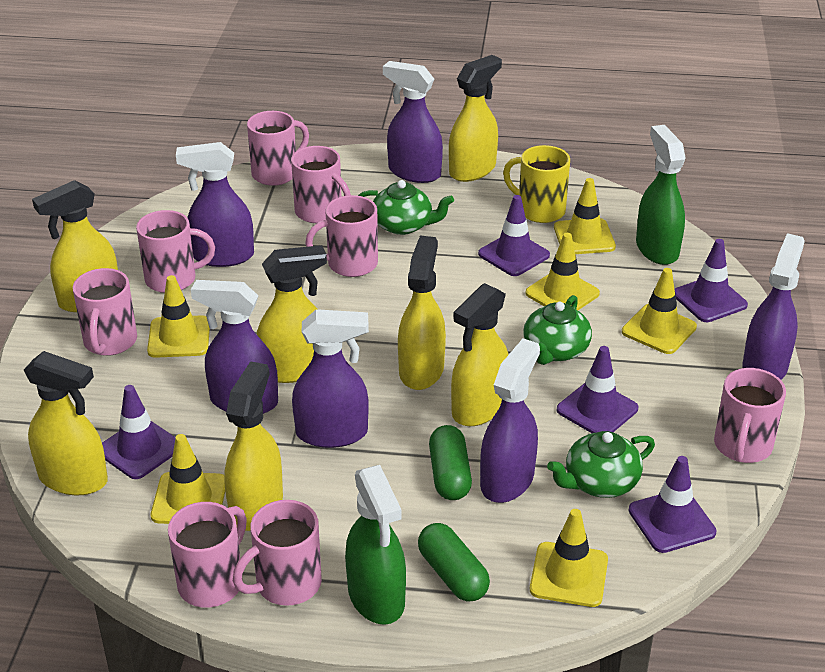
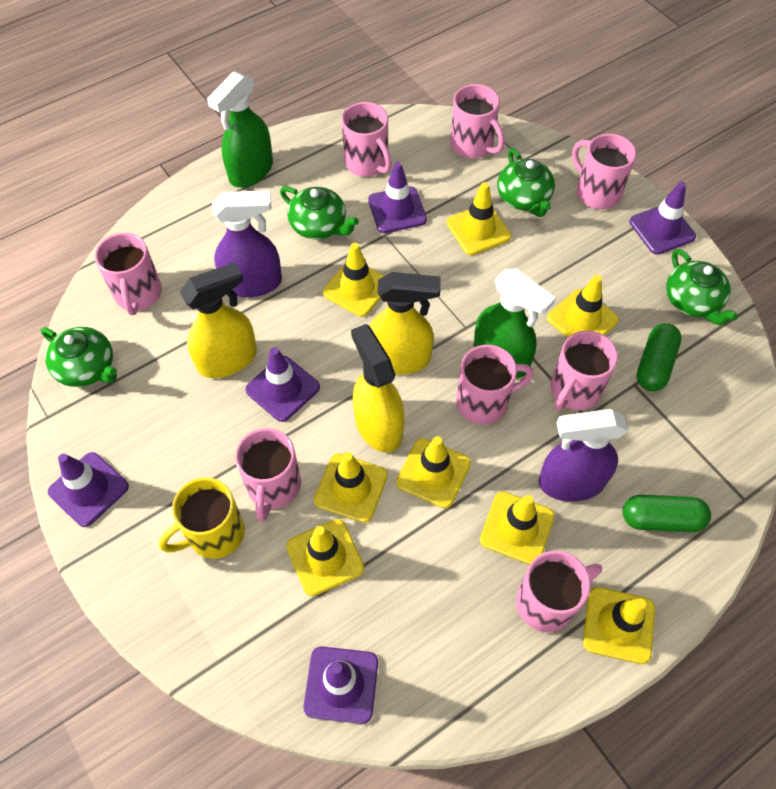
green teapot: 3 -> 4
purple spray bottle: 6 -> 2
yellow spray bottle: 7 -> 3
yellow traffic cone: 6 -> 8

